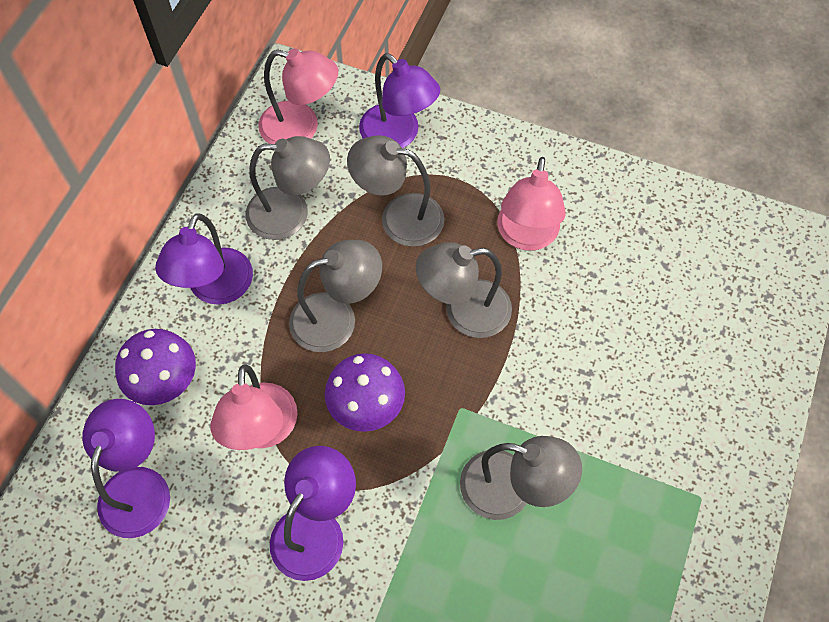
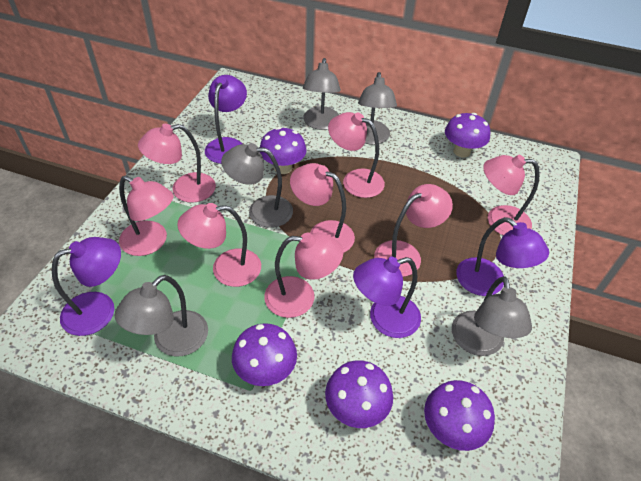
pink lamp: 3 -> 8
purple mushroom: 2 -> 5

